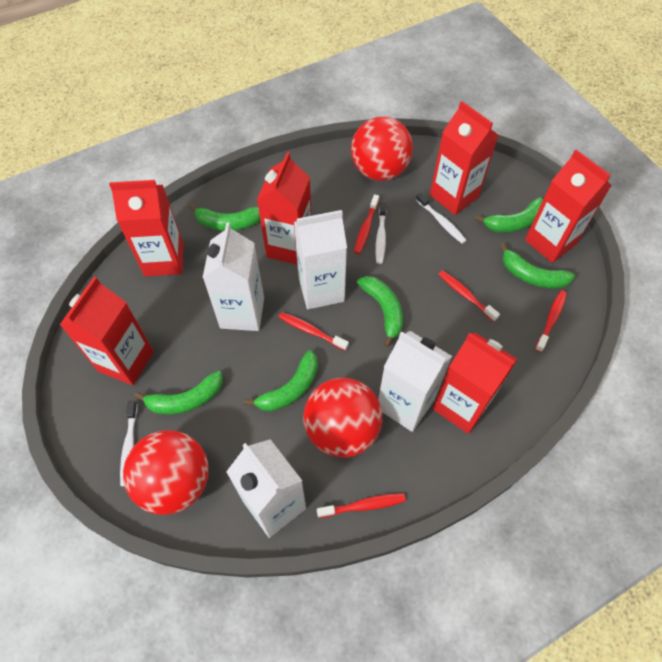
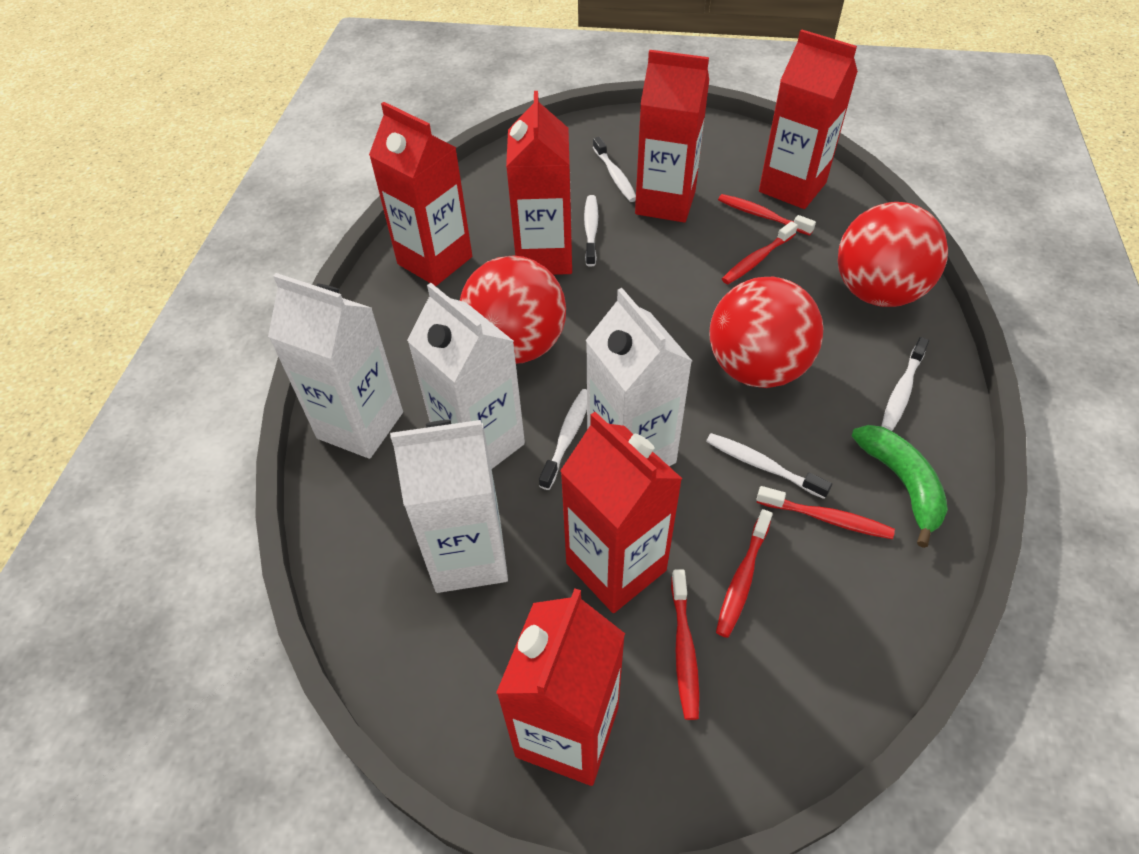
green banana: 6 -> 1
white toothbrush: 3 -> 5

